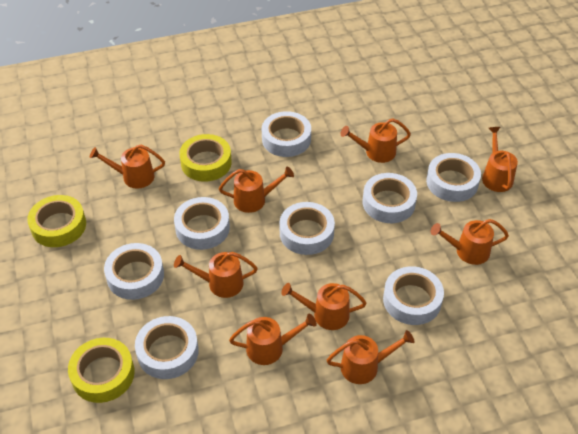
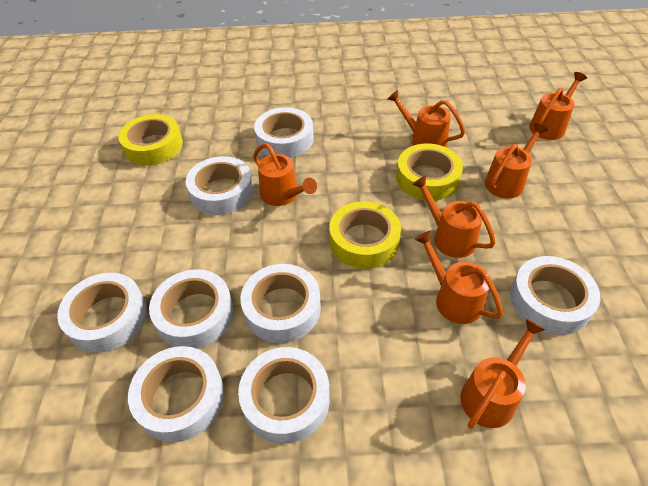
orange watering can: 9 -> 7

